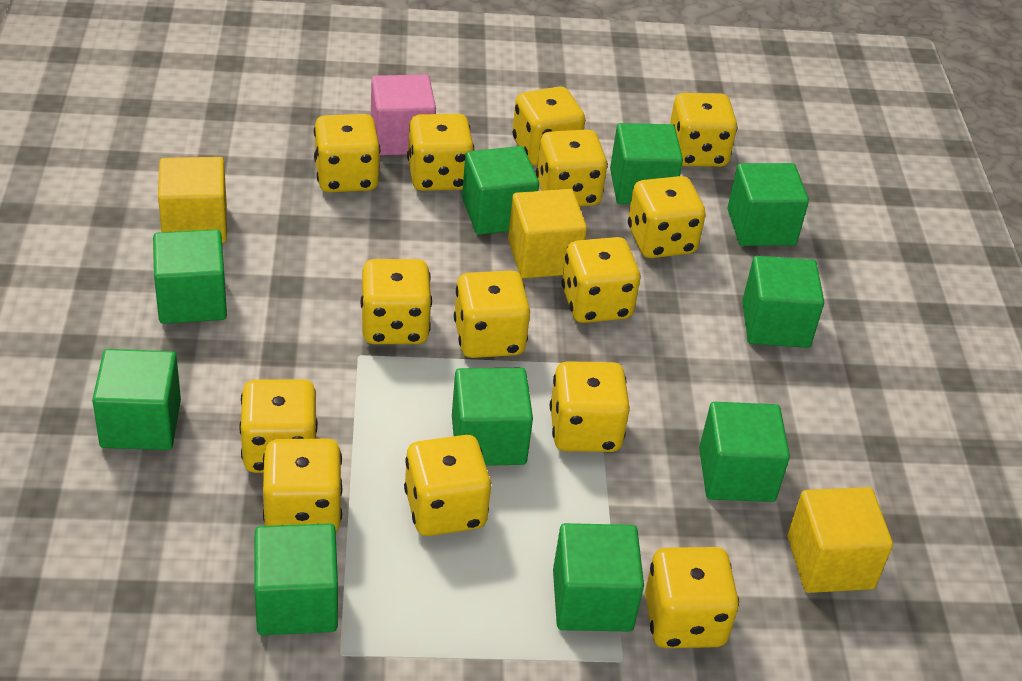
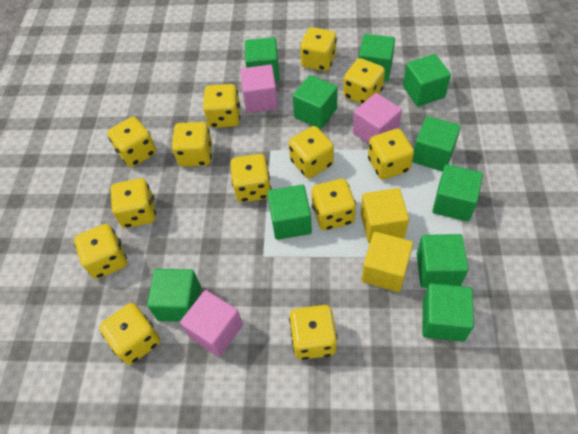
pink cube: 1 -> 3
yellow cube: 3 -> 2
yellow dice: 14 -> 13

